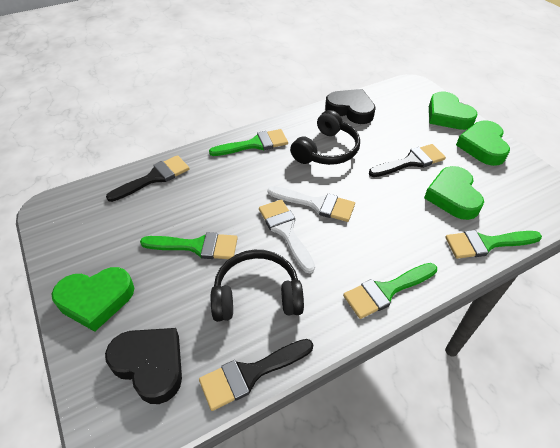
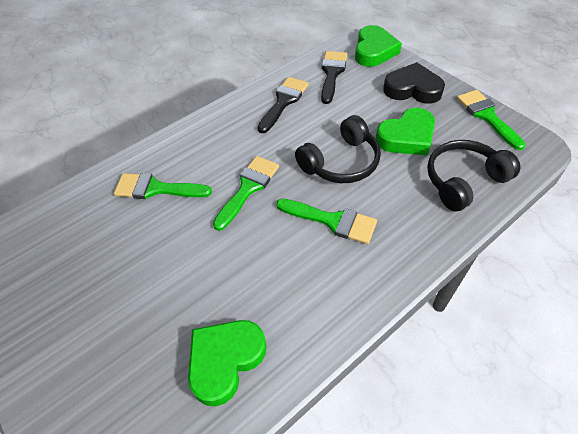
black brush: 3 -> 2
black heart: 2 -> 1
green heart: 4 -> 3
white brush: 2 -> 0

